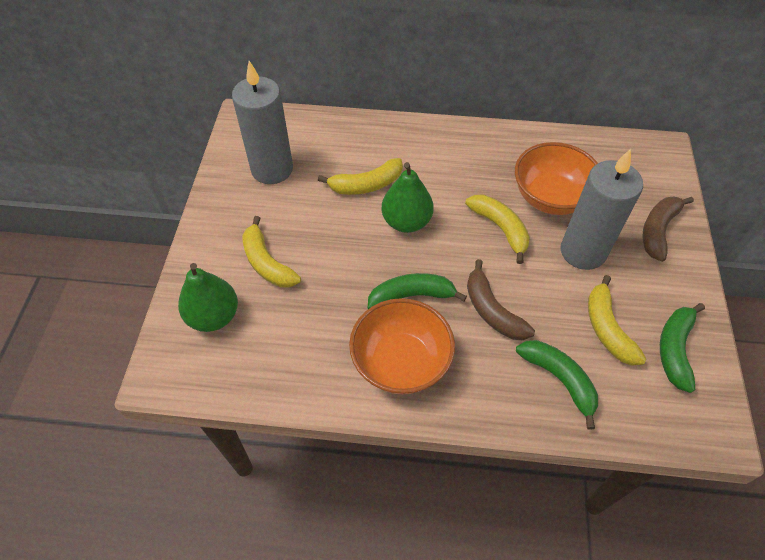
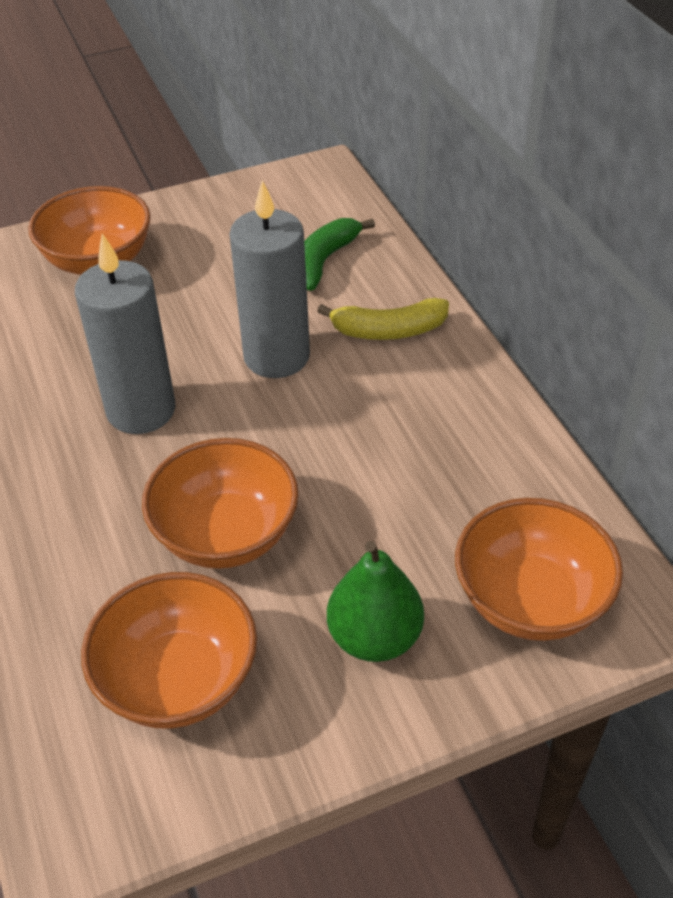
brown banana: 2 -> 0
green banana: 3 -> 1
green pear: 2 -> 1
orange bowl: 2 -> 4
yellow banana: 4 -> 1

